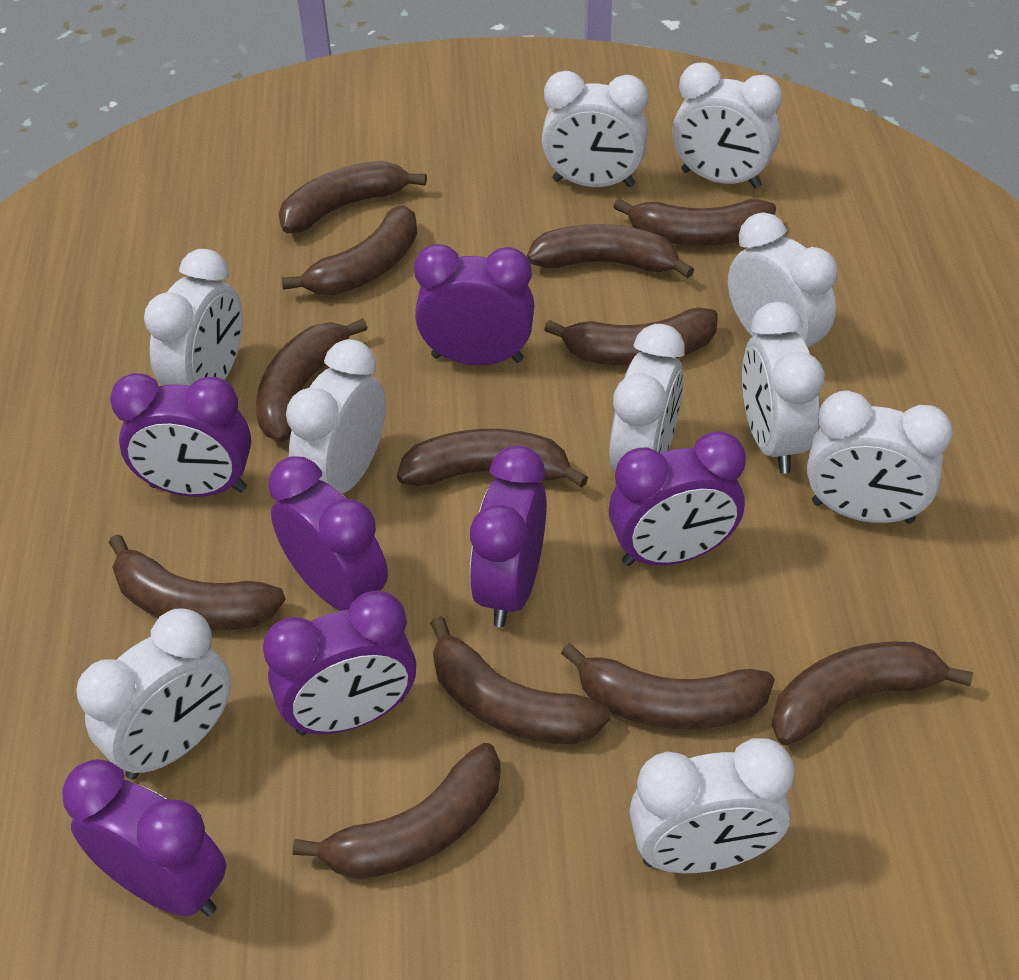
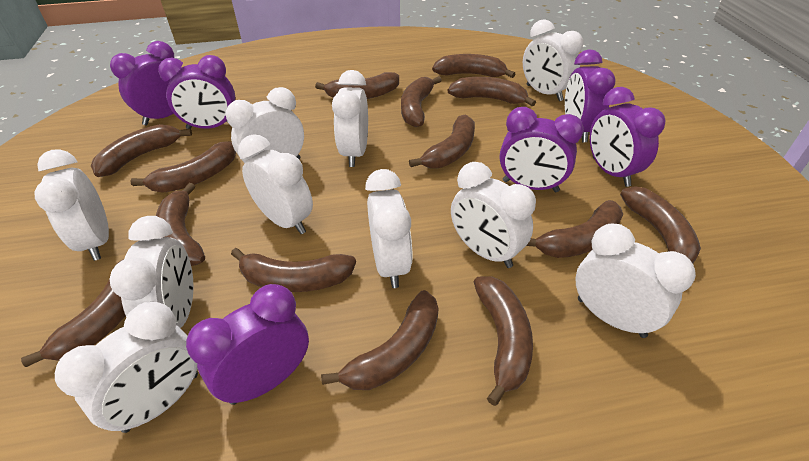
brown banana: 12 -> 14
purple clock: 7 -> 6

